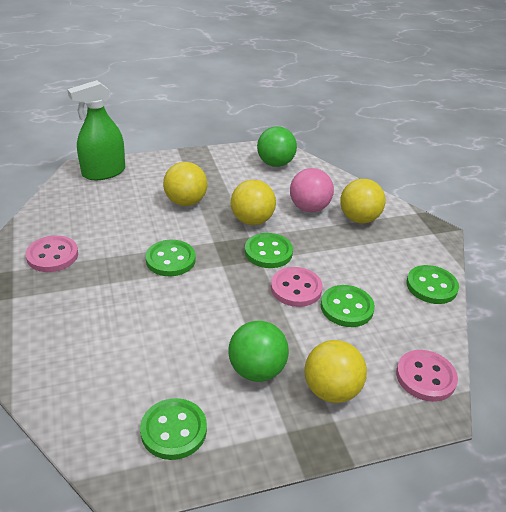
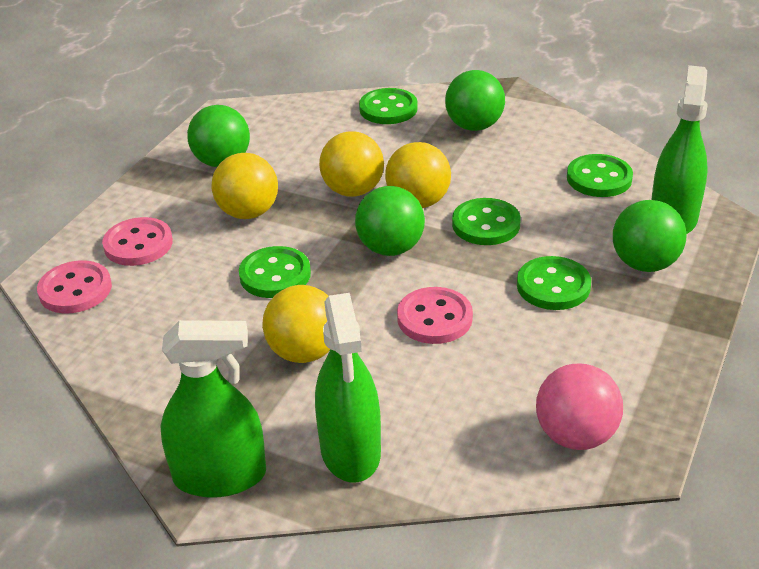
green ball: 2 -> 4
green spray bottle: 1 -> 3

